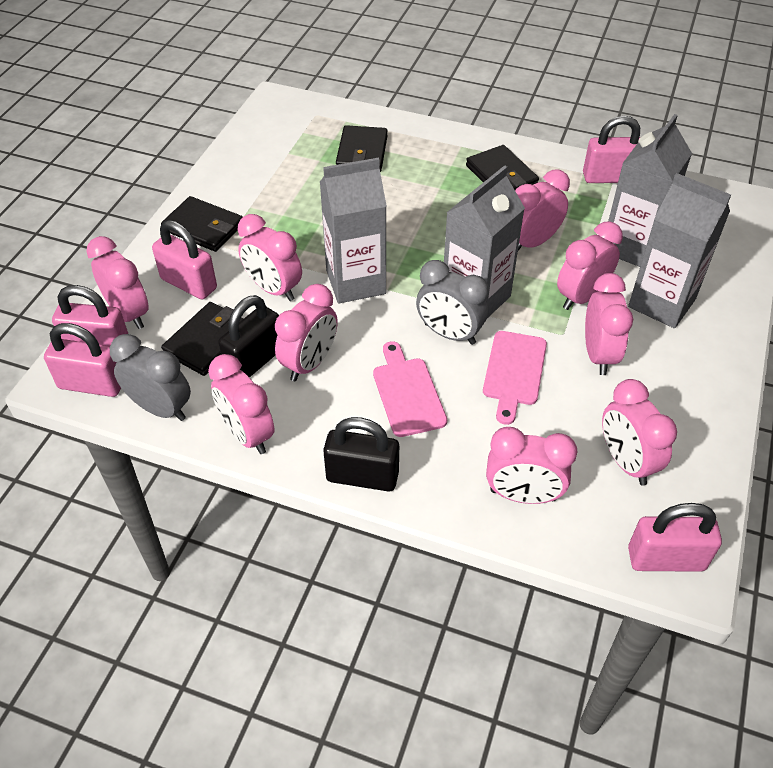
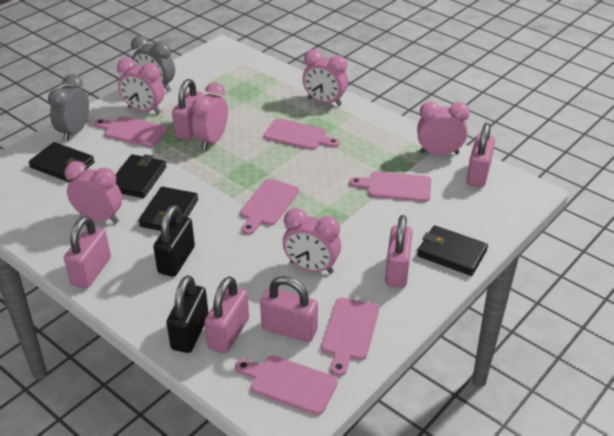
grey carton: 4 -> 0
pink clock: 9 -> 6
pink cutting board: 2 -> 6
pink padlock: 5 -> 6

